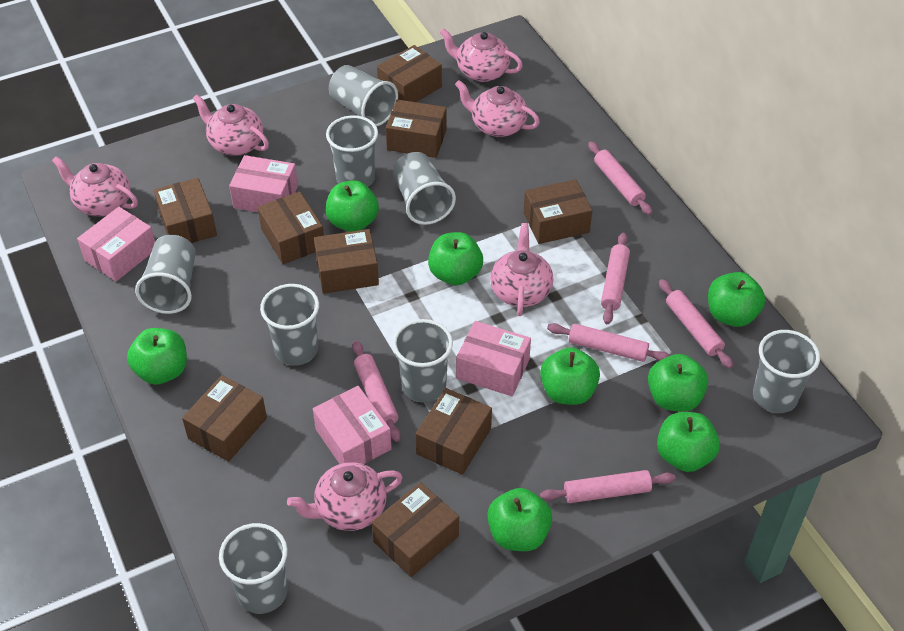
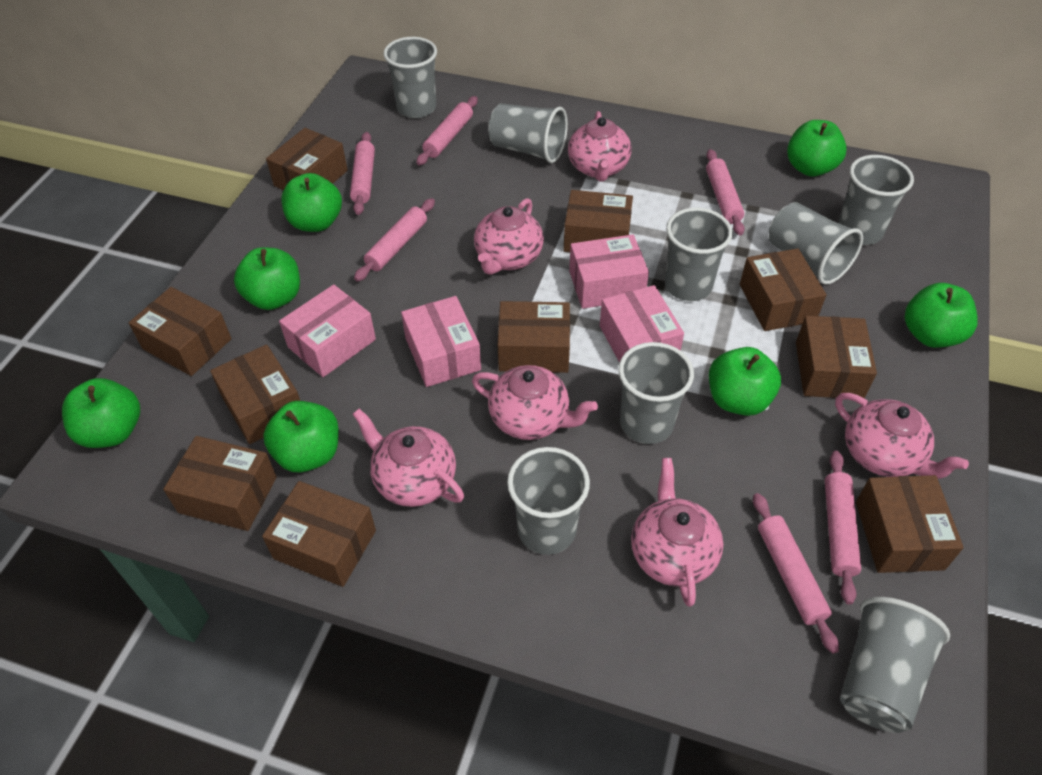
brown box: 9 -> 10
green apple: 8 -> 7

